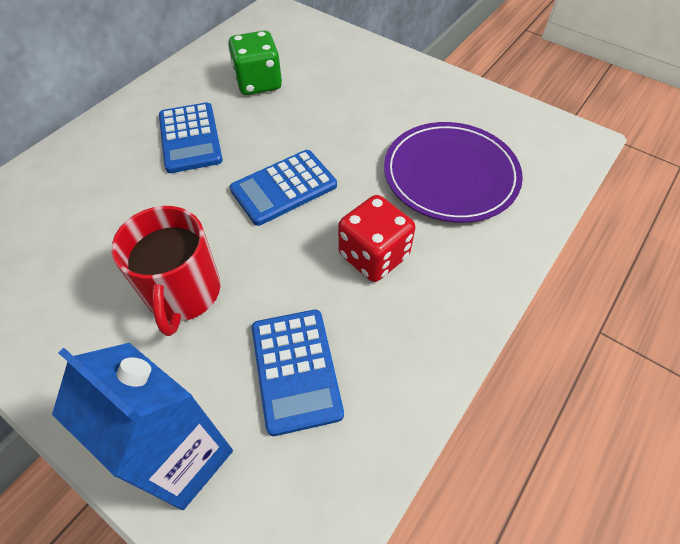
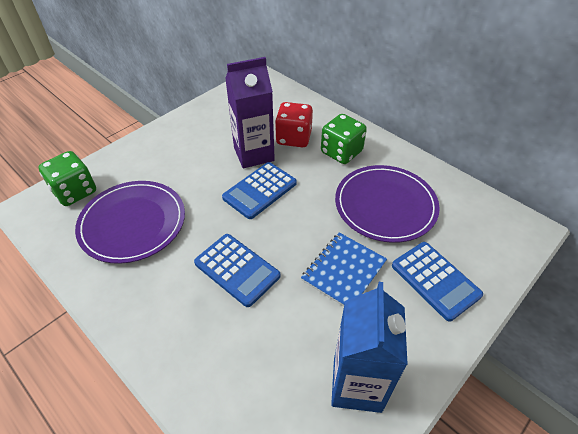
blue notebook: 0 -> 1
green dice: 1 -> 2
purple carton: 0 -> 1
purple plate: 1 -> 2
red mug: 1 -> 0

